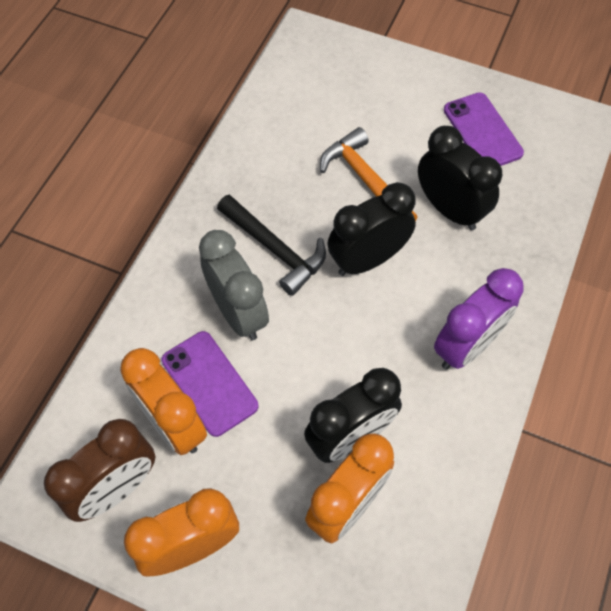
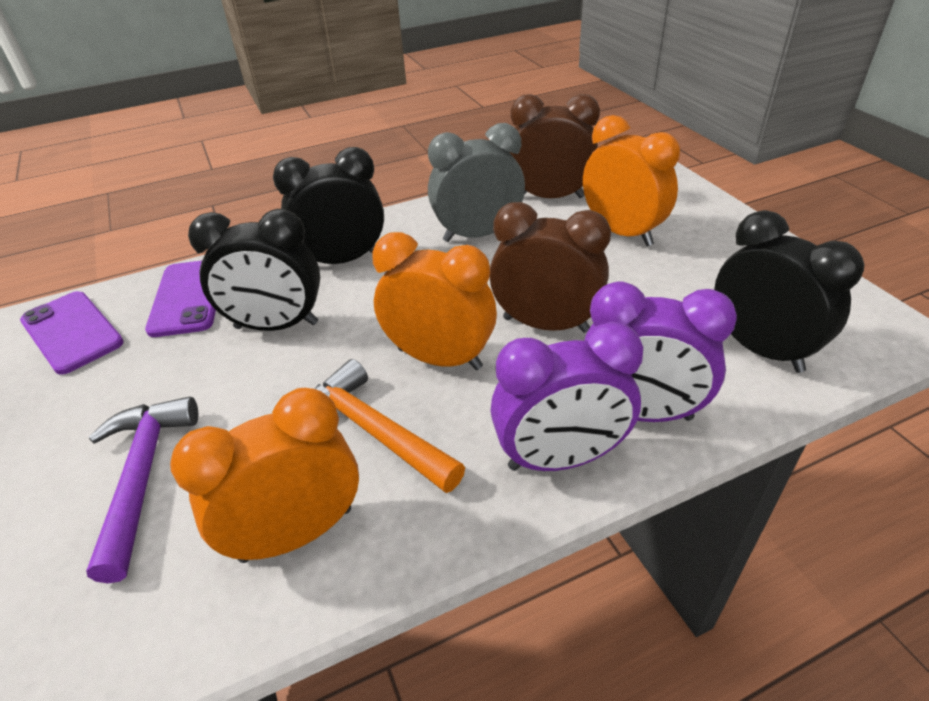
black hammer: 1 -> 0
brown clock: 1 -> 2
purple clock: 1 -> 2
purple hammer: 0 -> 1

